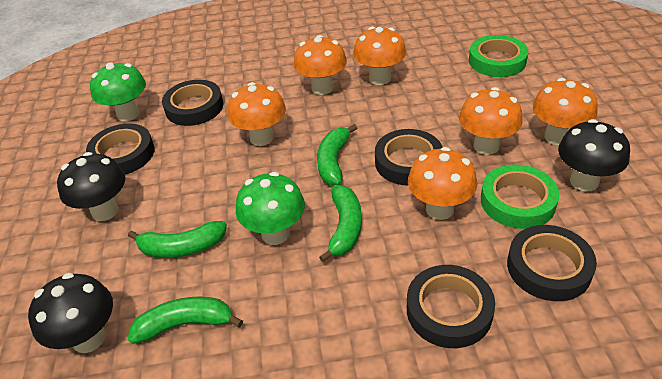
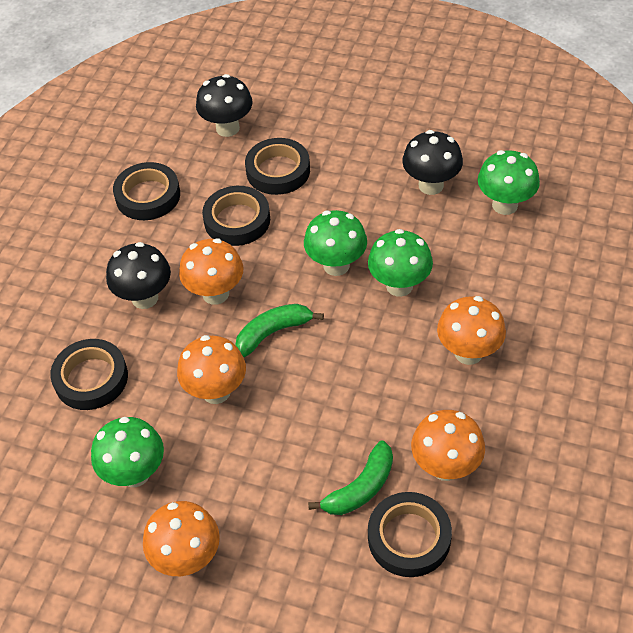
green banana: 4 -> 2
green mushroom: 2 -> 4
green tape: 2 -> 0
orange mushroom: 6 -> 5

